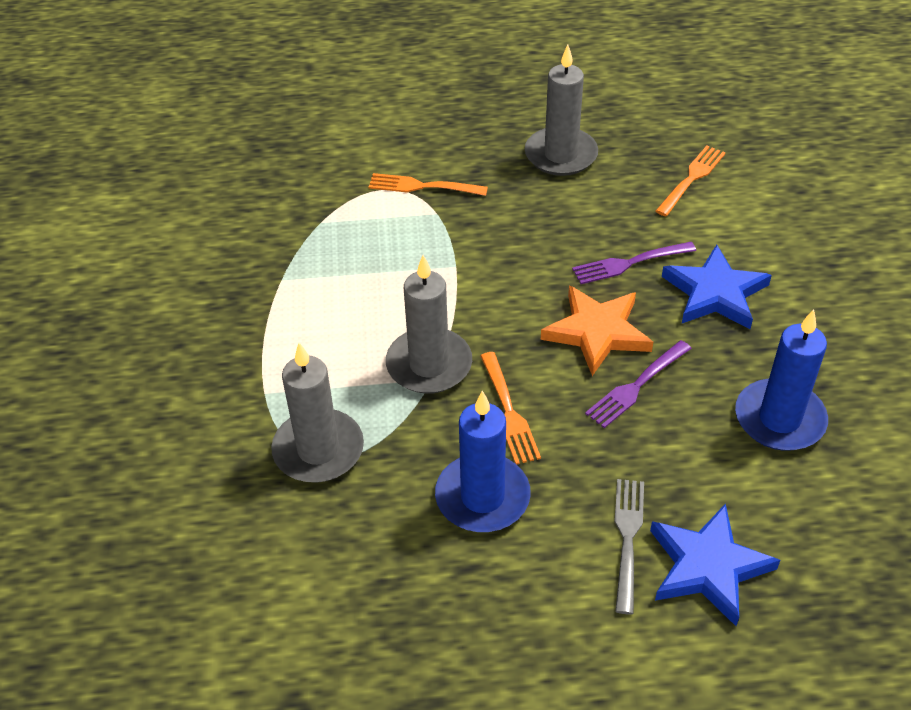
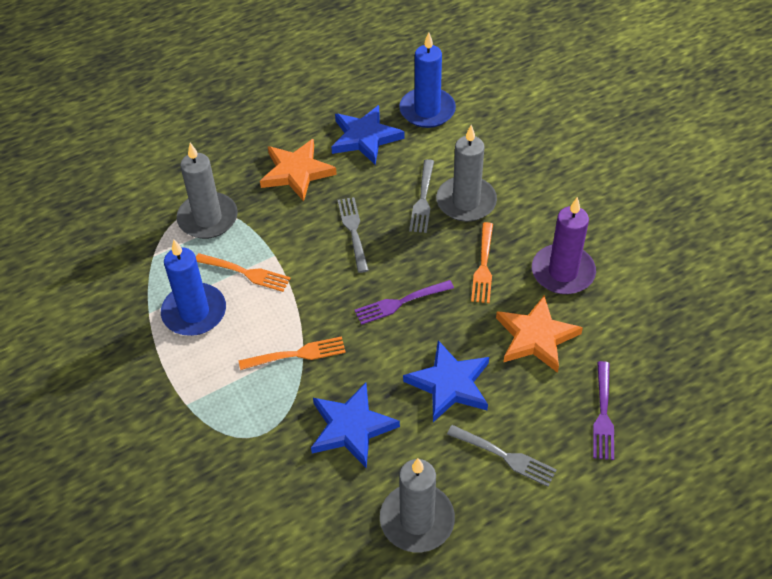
blue star: 2 -> 3
grey fork: 1 -> 3
orange star: 1 -> 2
purple candle: 0 -> 1

